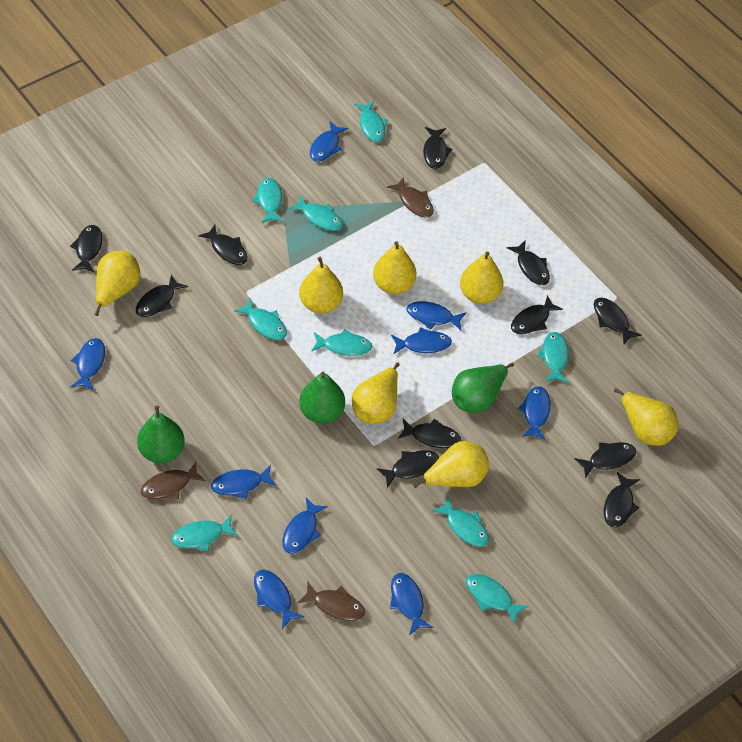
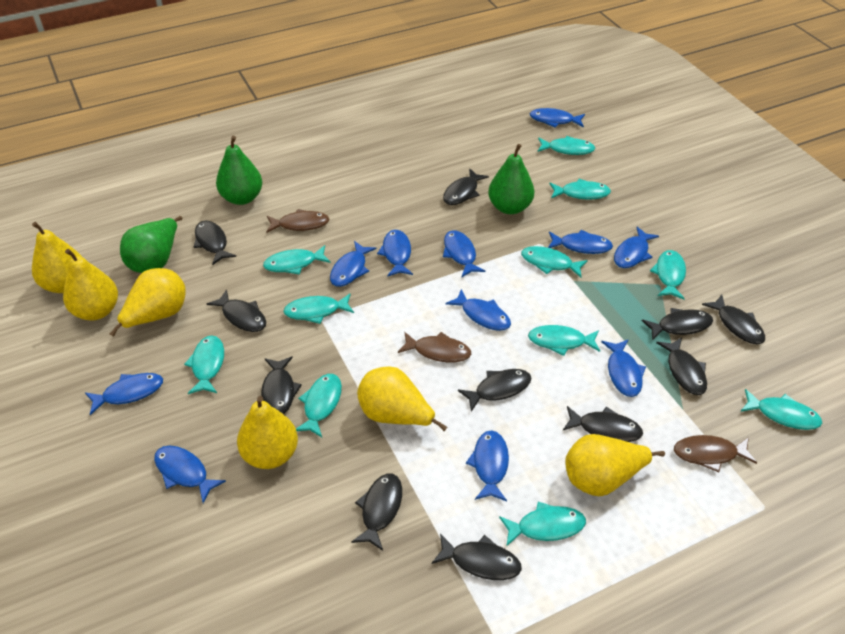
blue fish: 9 -> 11
turquoise fish: 9 -> 11
yellow pear: 7 -> 6

